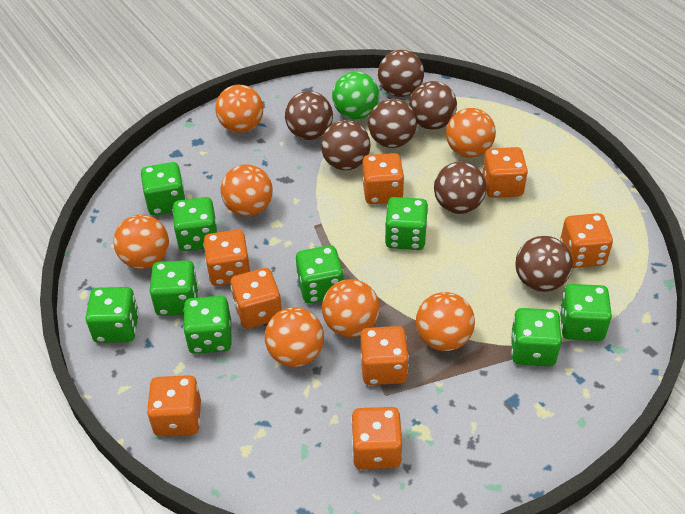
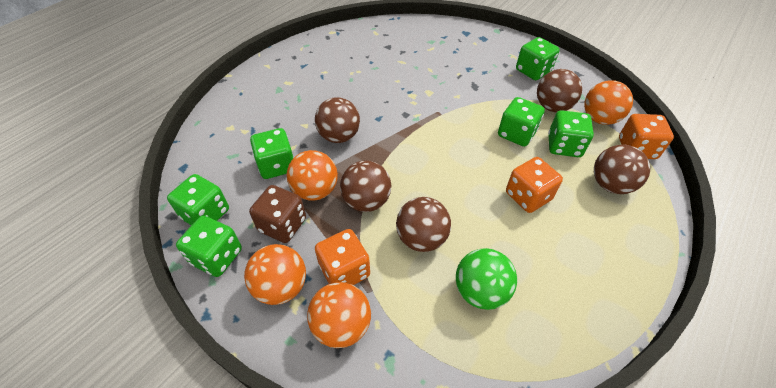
brown ball: 7 -> 5
brown dice: 0 -> 1
green dice: 9 -> 6
orange ball: 7 -> 4
orange dice: 8 -> 3

